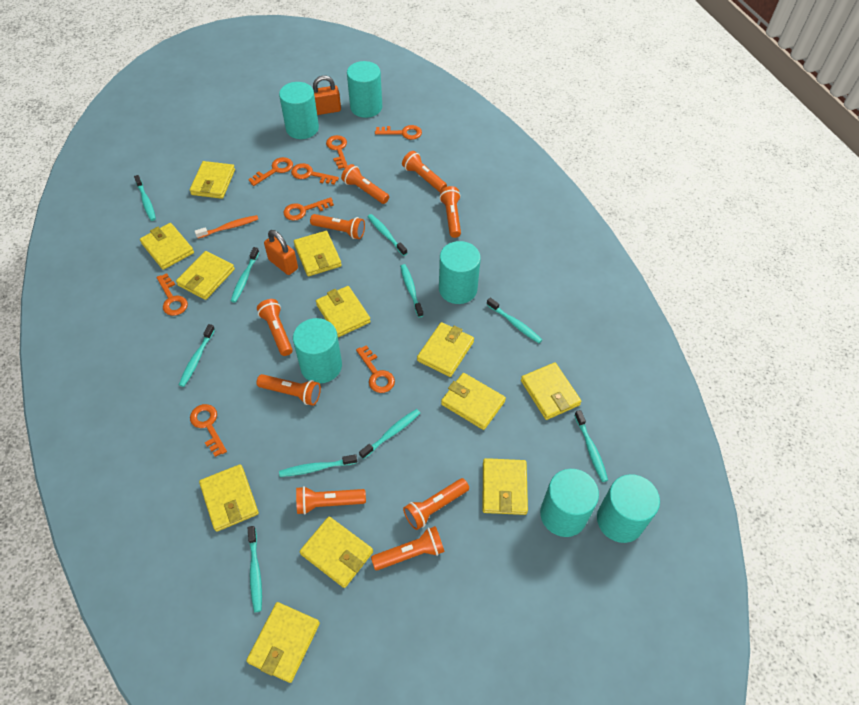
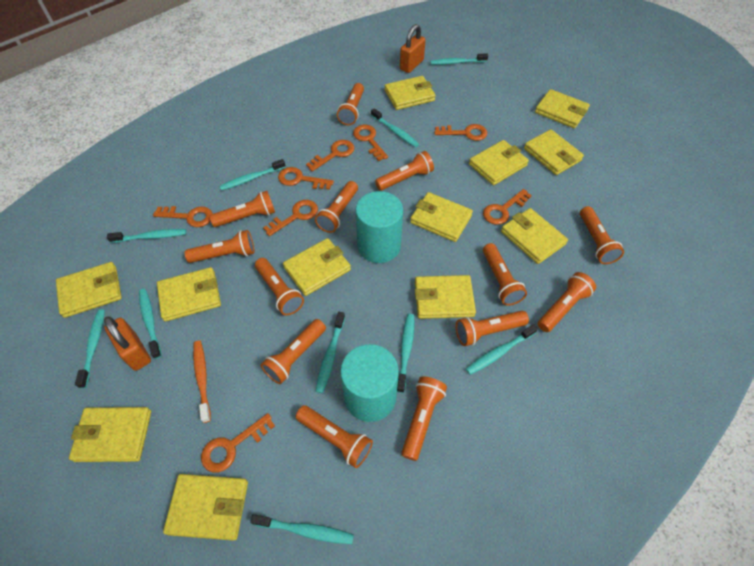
orange flashlight: 9 -> 13
turquoise cylinder: 6 -> 2

